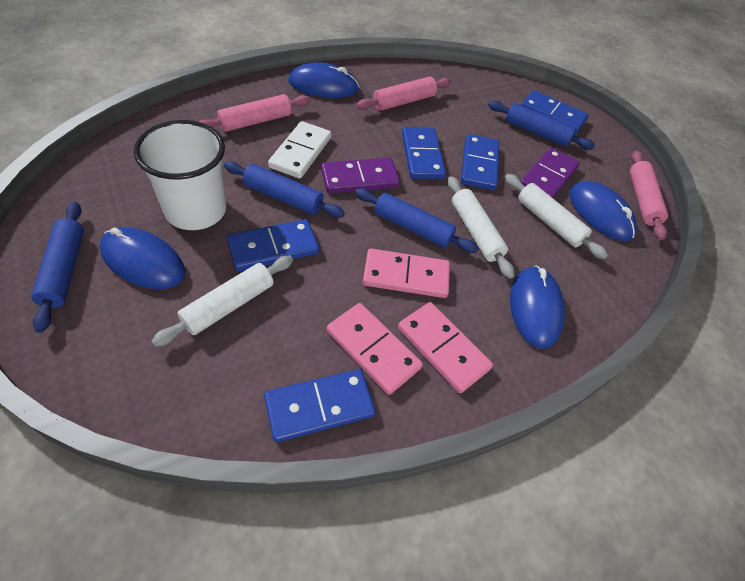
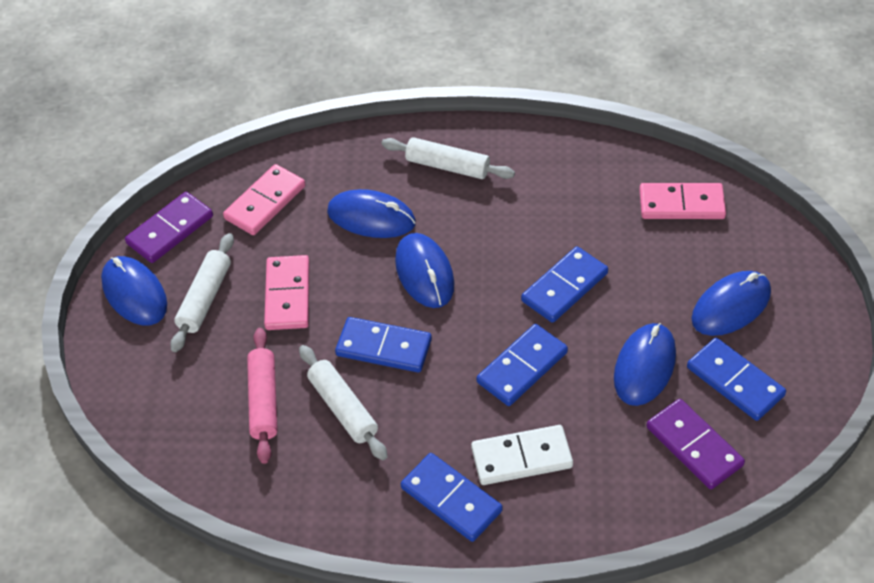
blue mouse: 4 -> 5
blue rolling pin: 4 -> 0
pink rolling pin: 3 -> 1
white cup: 1 -> 0

